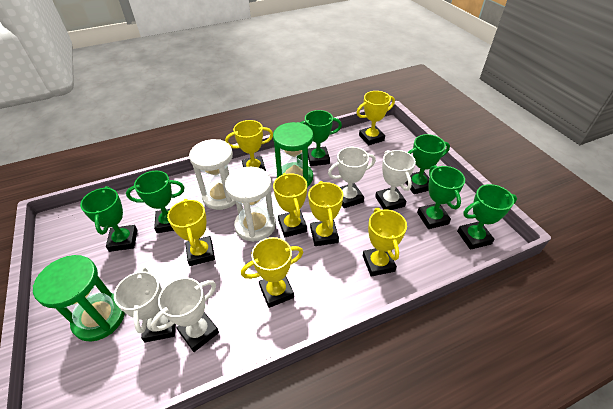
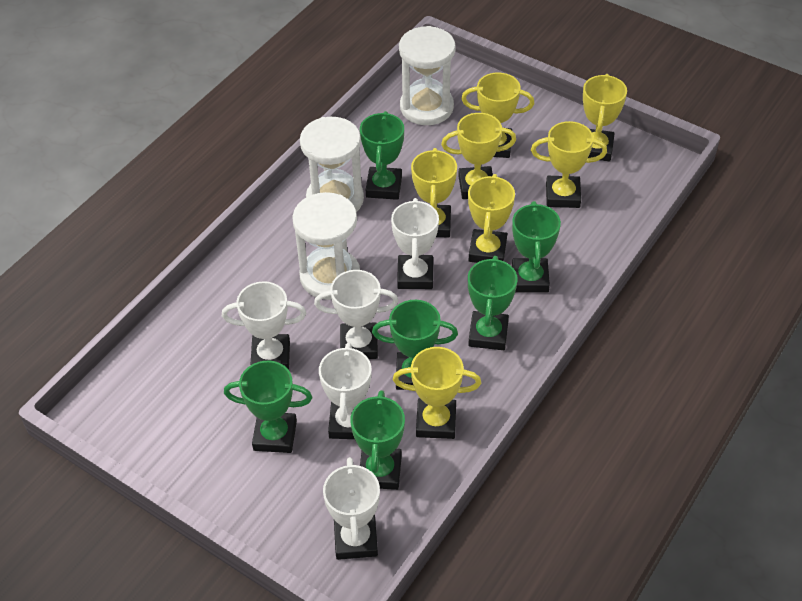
green hourglass: 2 -> 0
white hourglass: 2 -> 3
white trophy: 4 -> 5

